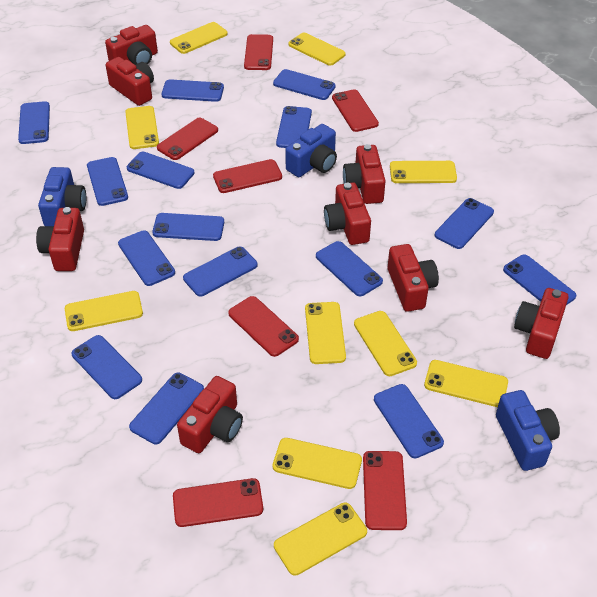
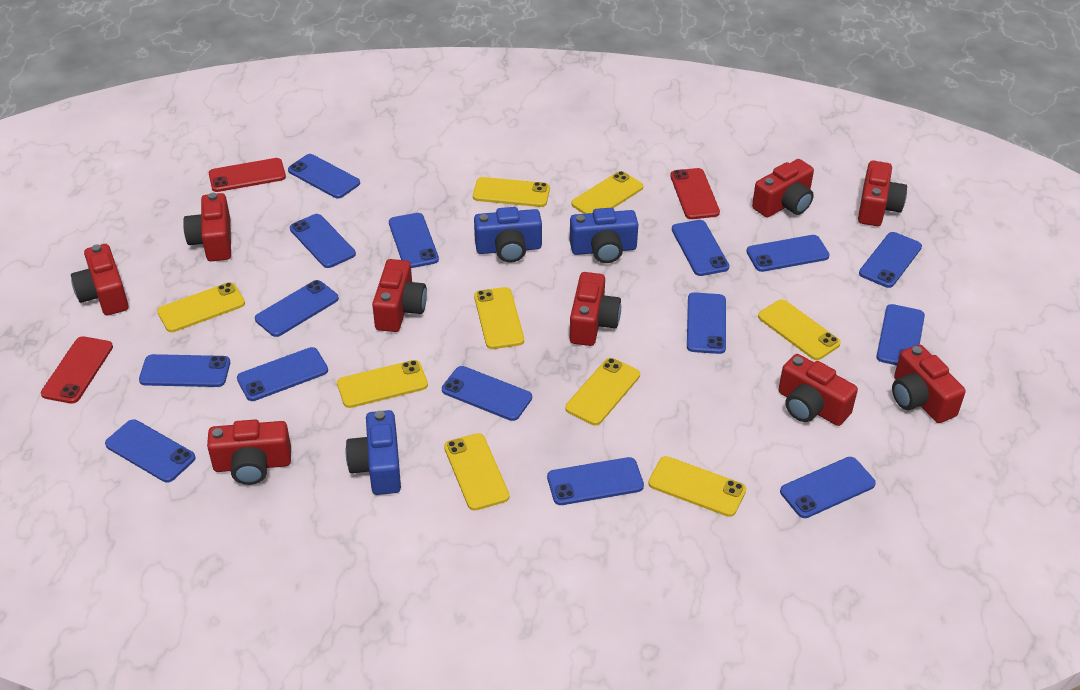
red camera: 8 -> 9
red phone: 7 -> 3
yellow phone: 10 -> 9

